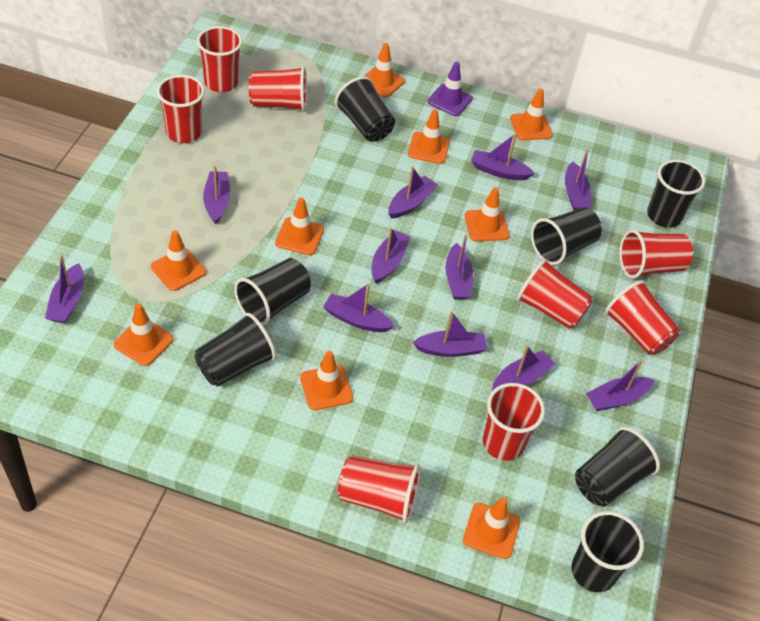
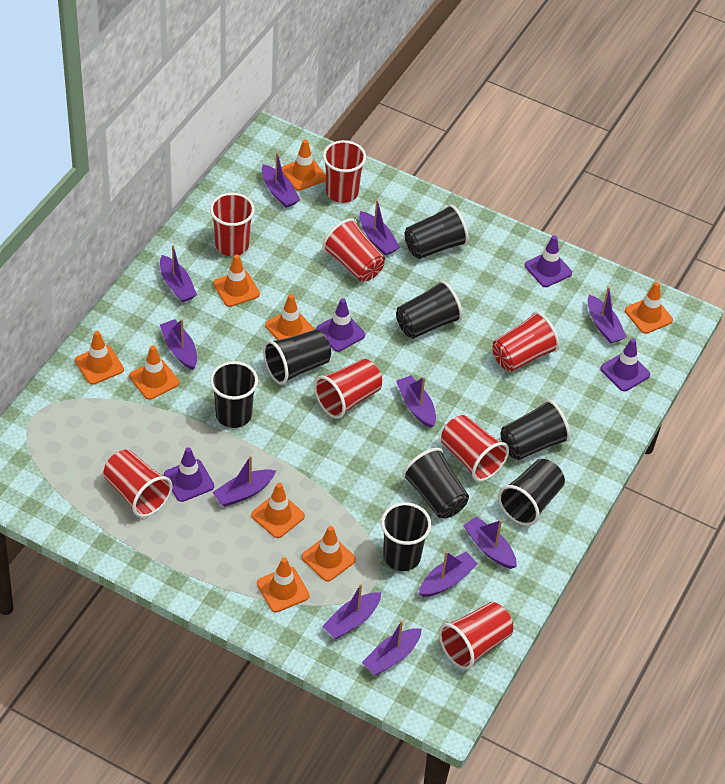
black cup: 7 -> 8
purple traffic cone: 1 -> 4

